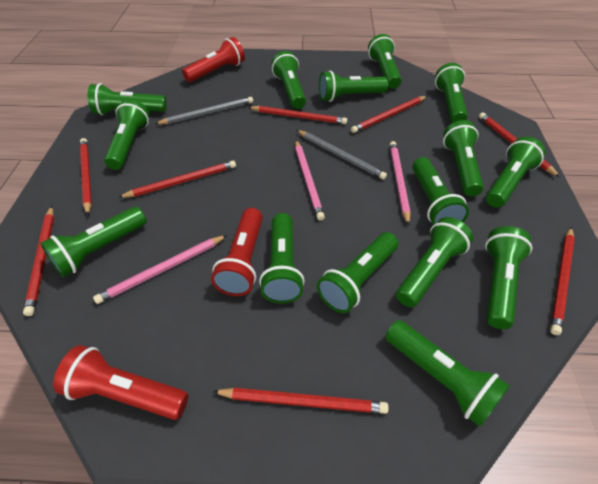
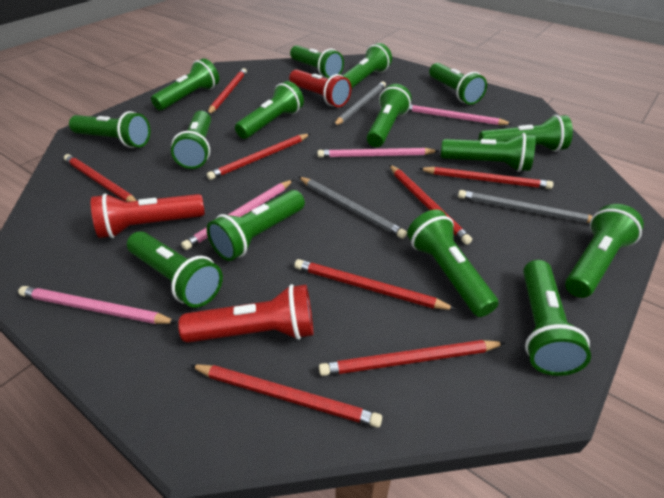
grey pencil: 2 -> 3
pink pencil: 3 -> 4

